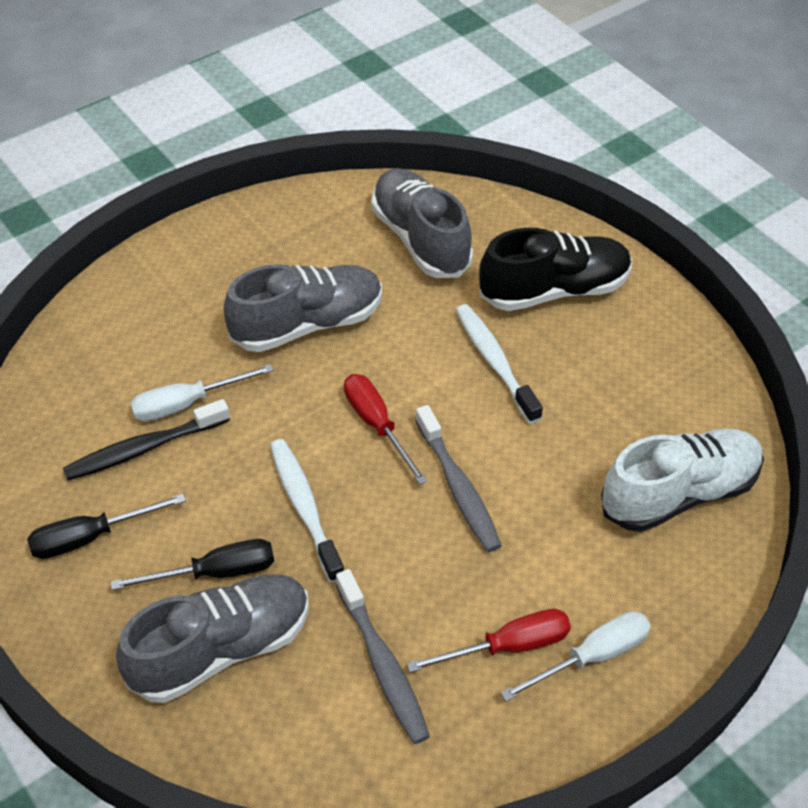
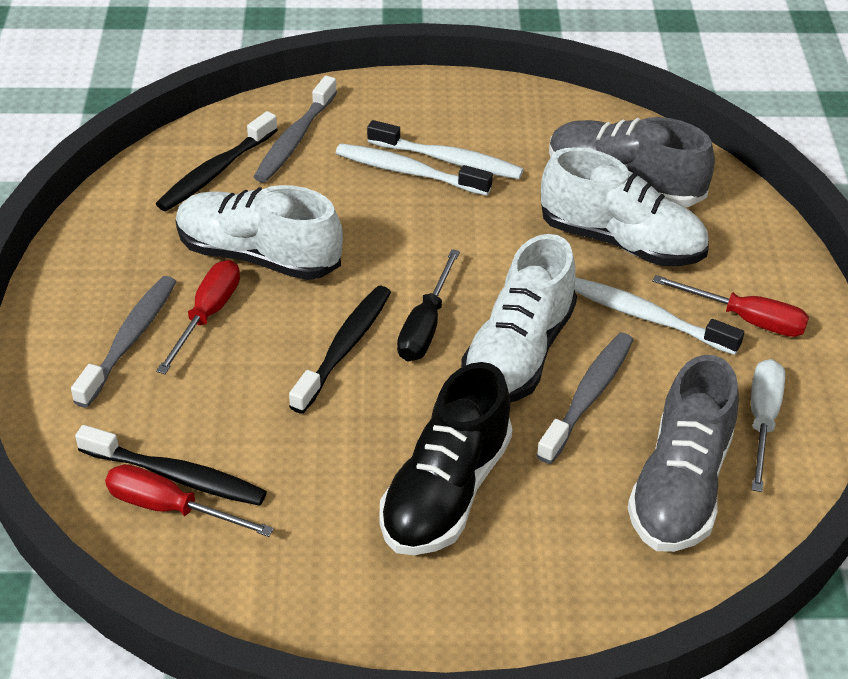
black screwdriver: 2 -> 1
black toothbrush: 1 -> 3
grey shoe: 3 -> 2
grey toothbrush: 2 -> 3
red screwdriver: 2 -> 3
white screwdriver: 2 -> 1
white shoe: 1 -> 3
white toothbrush: 2 -> 3

